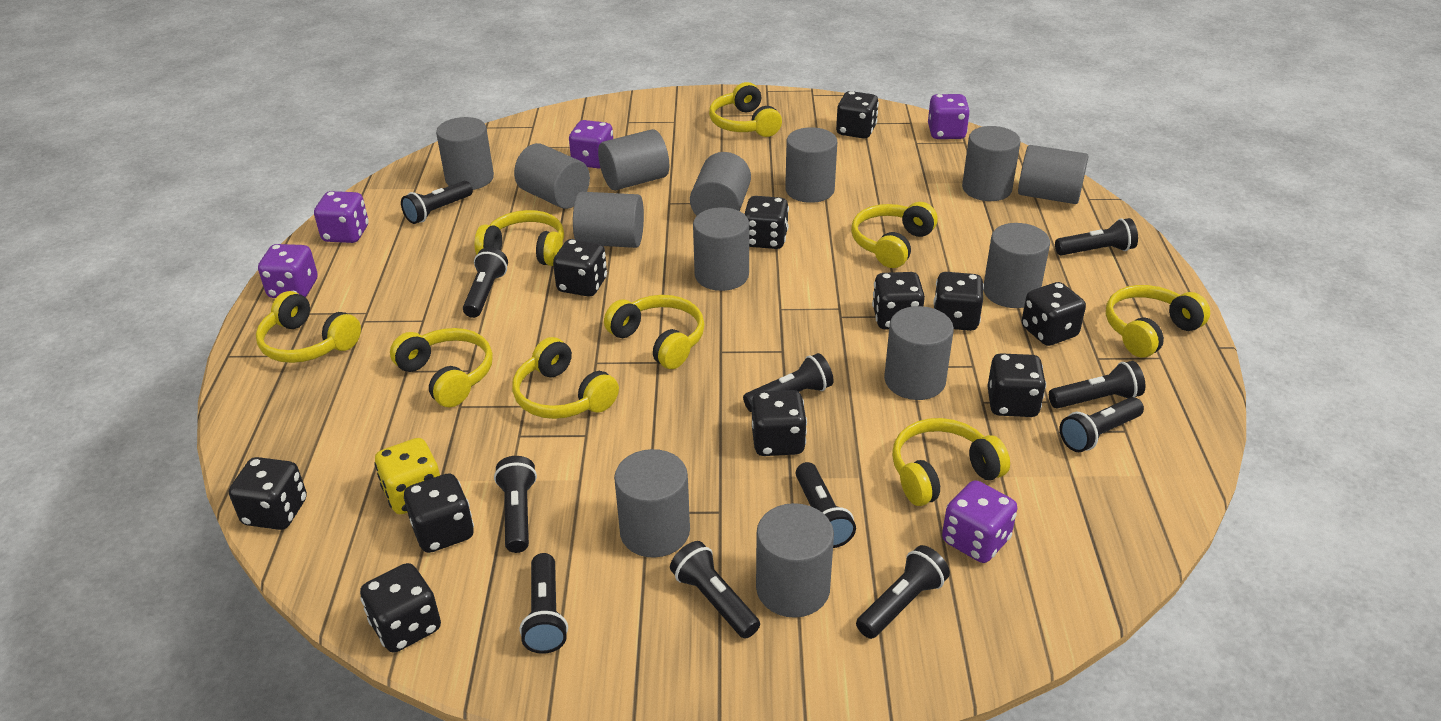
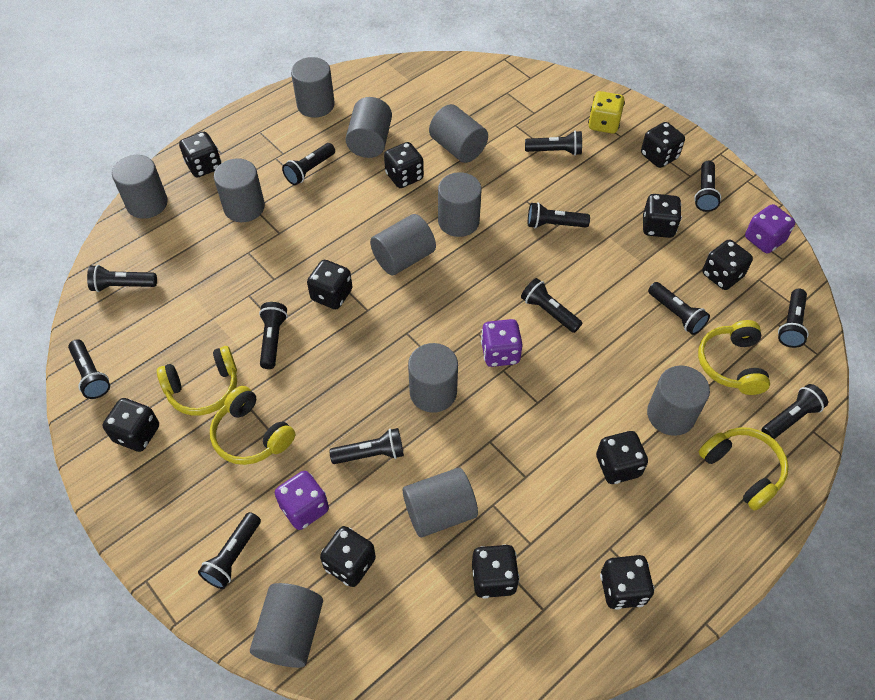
black flashlight: 11 -> 13
grey cylinder: 13 -> 11
purple dice: 5 -> 3
yellow headphones: 9 -> 4

